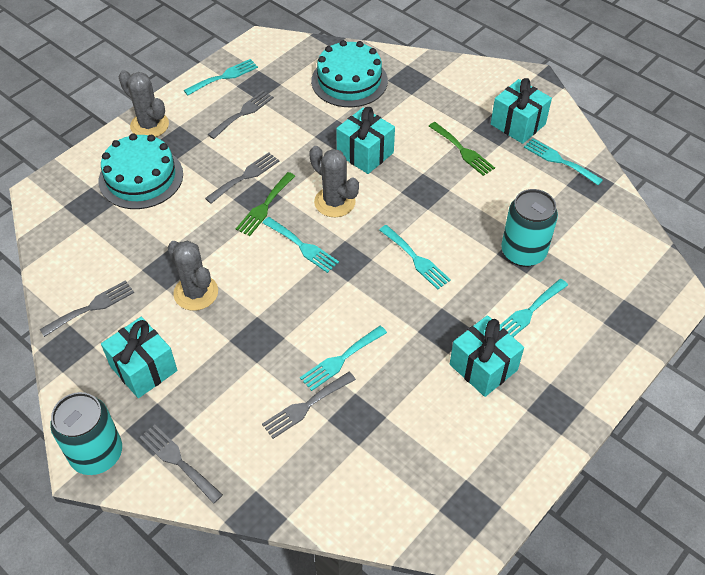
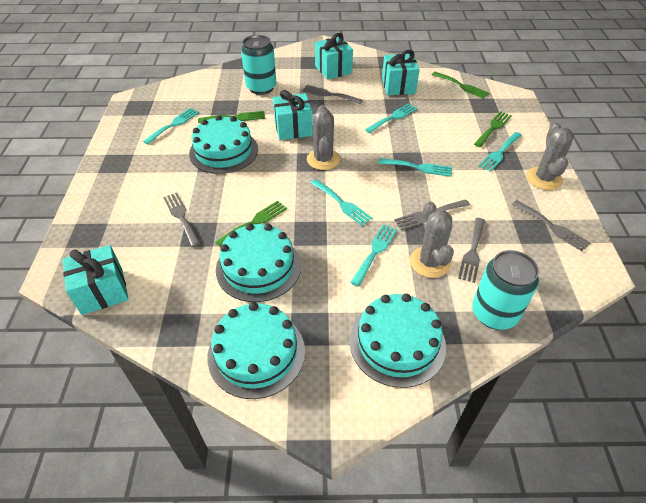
green fork: 2 -> 4
turquoise cake: 2 -> 4

